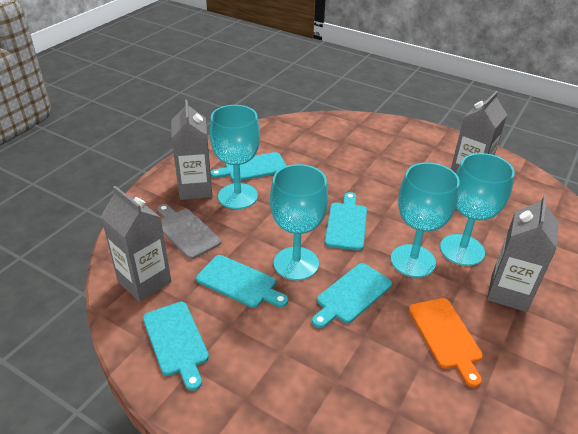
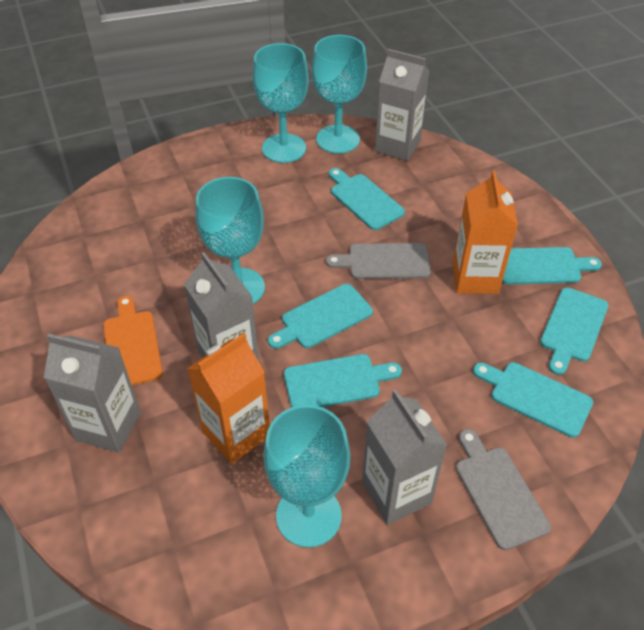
grey cutting board: 1 -> 2
orange carton: 0 -> 2
turquoise cutting board: 5 -> 6

